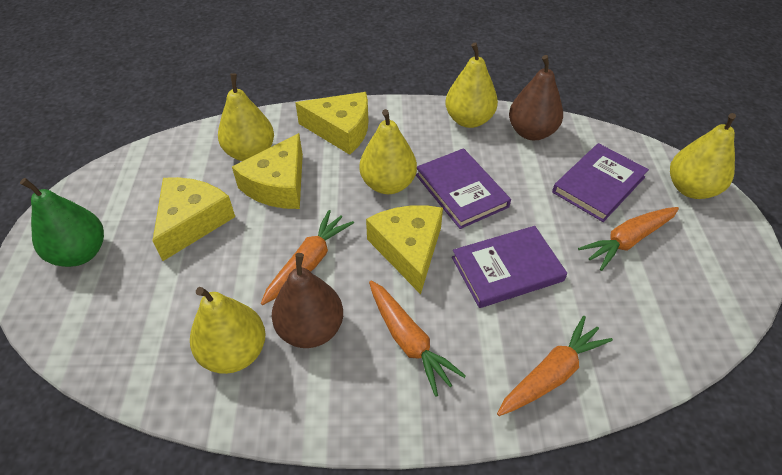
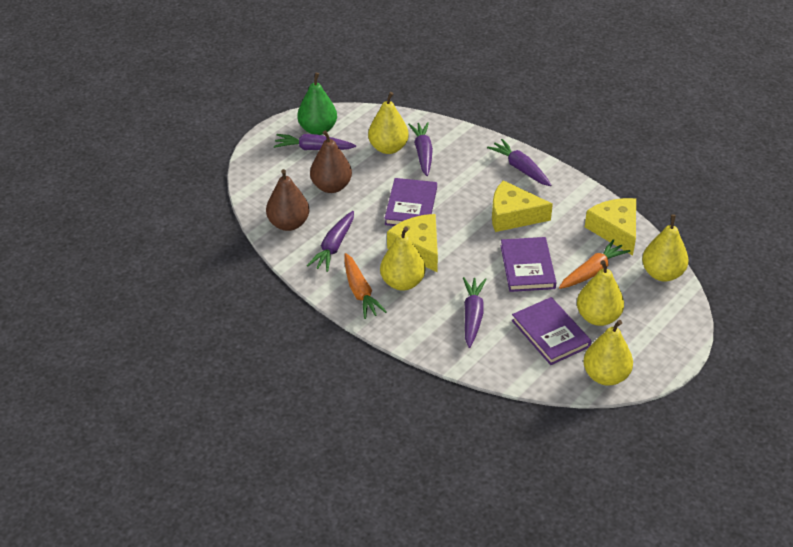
orange carrot: 4 -> 2
purple carrot: 0 -> 5
yellow cheese: 4 -> 3

